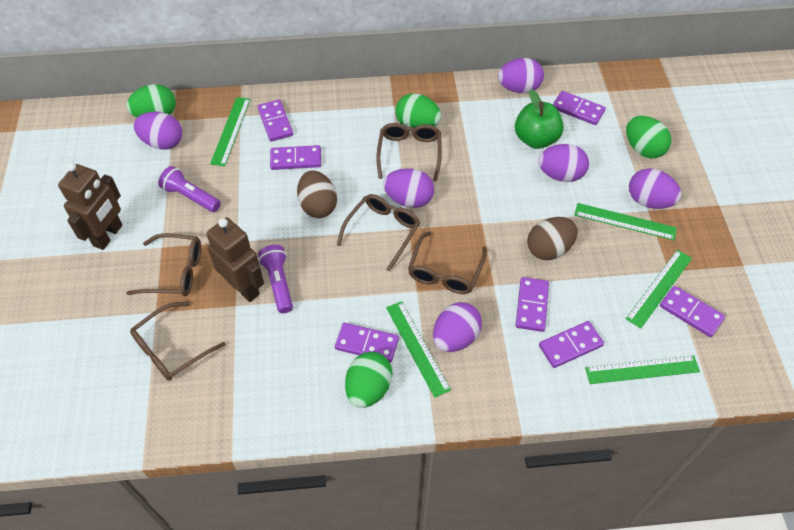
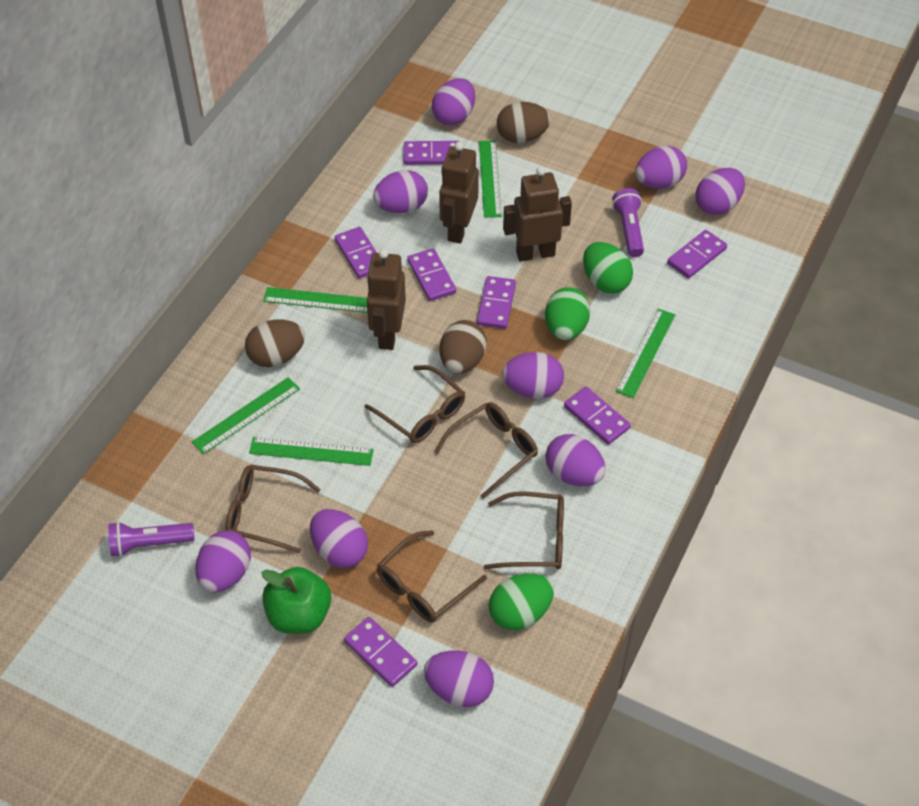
brown egg: 2 -> 3
brown robot: 2 -> 3
green egg: 4 -> 3
purple egg: 6 -> 9

